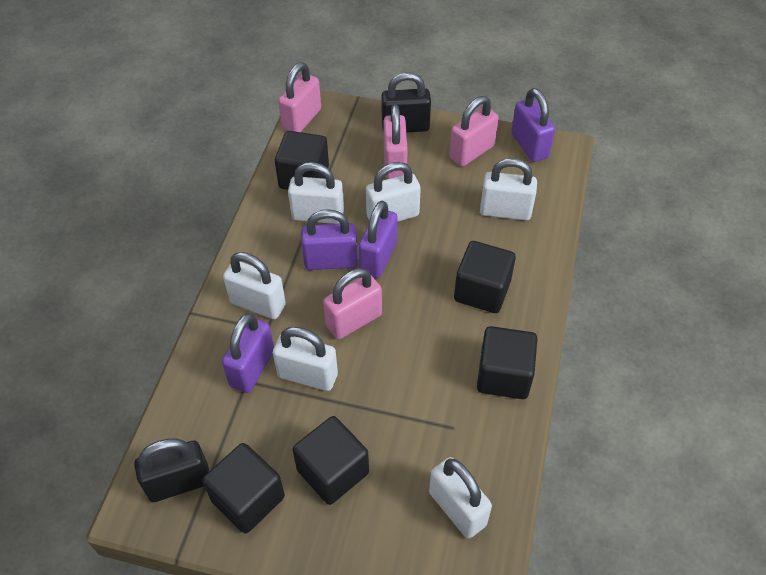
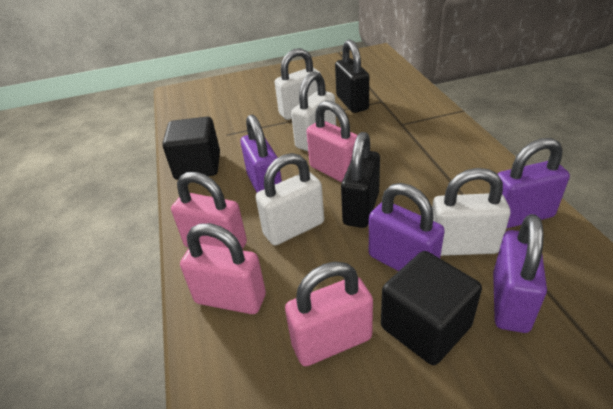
black cube: 5 -> 2
white padlock: 6 -> 4

